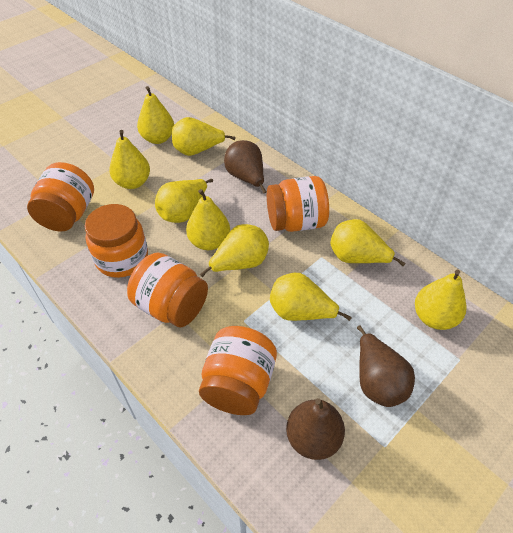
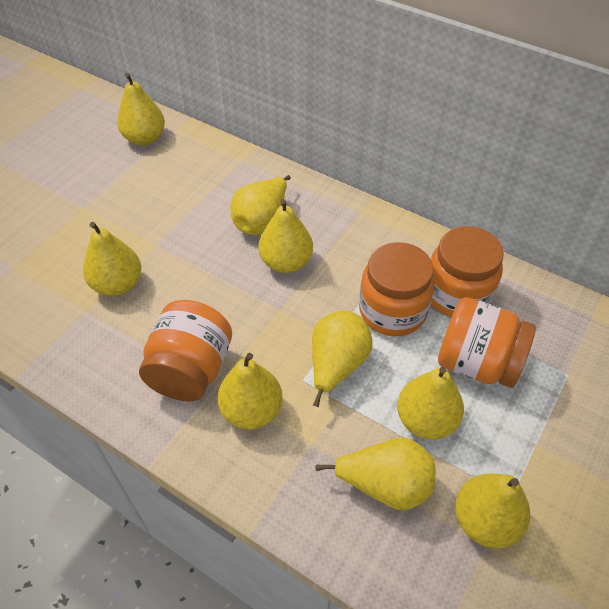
brown pear: 3 -> 0
orange jar: 5 -> 4

